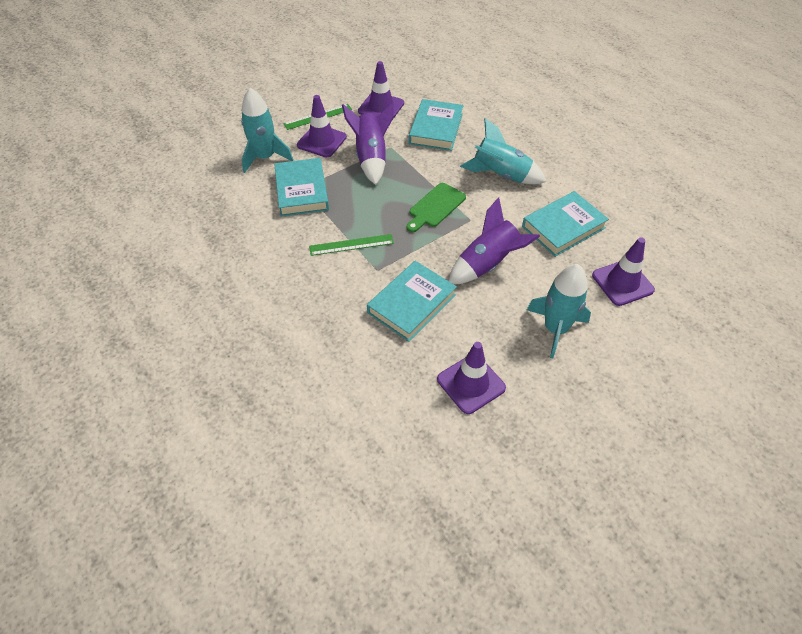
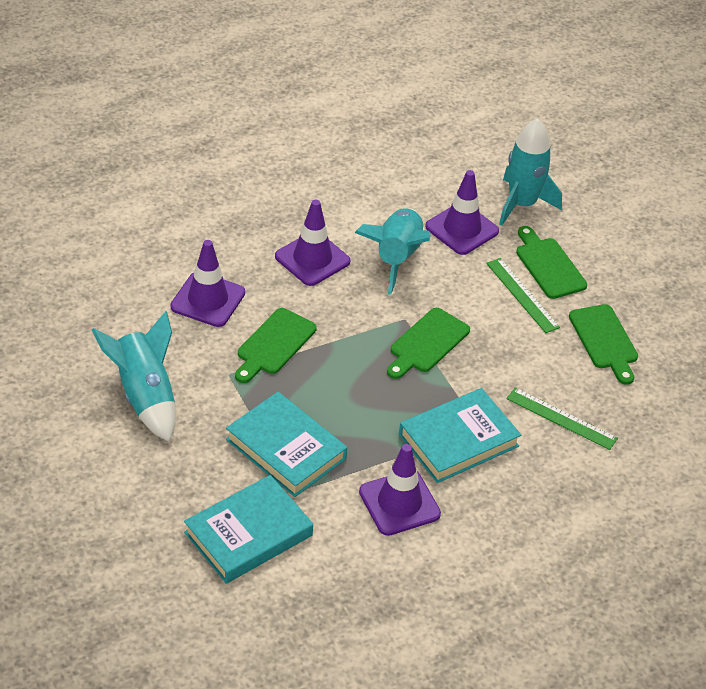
green cutting board: 1 -> 4
purple rocket: 2 -> 0
turquoise book: 4 -> 3

